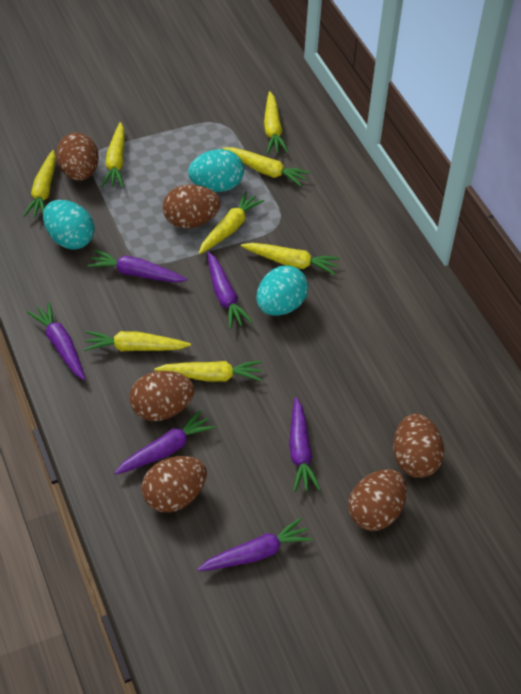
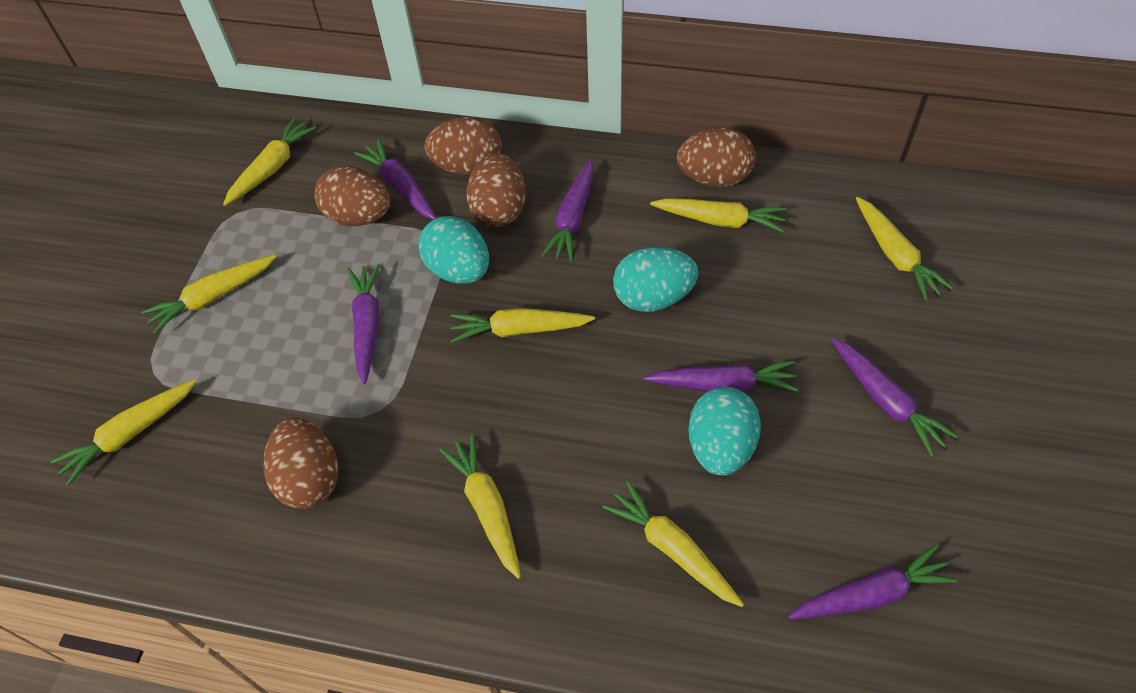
brown egg: 6 -> 5

